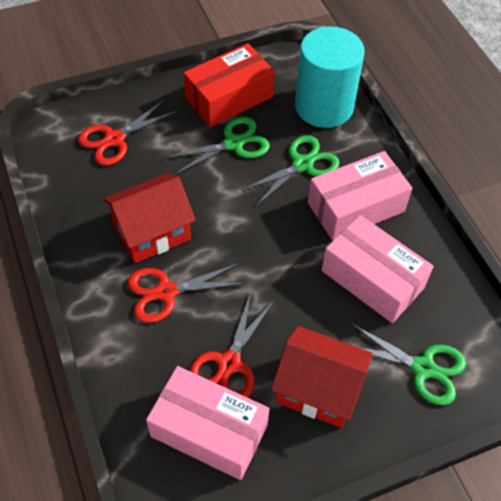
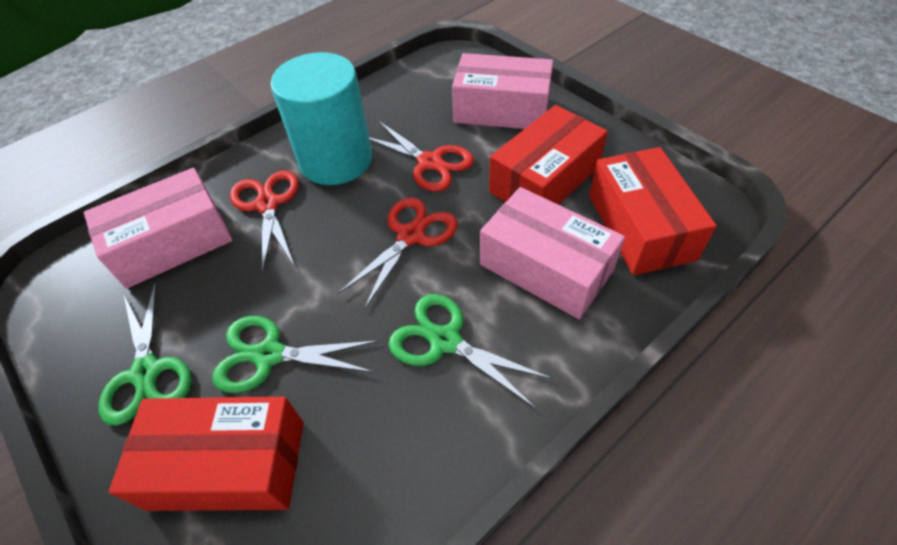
red box: 1 -> 3
red house: 2 -> 0

